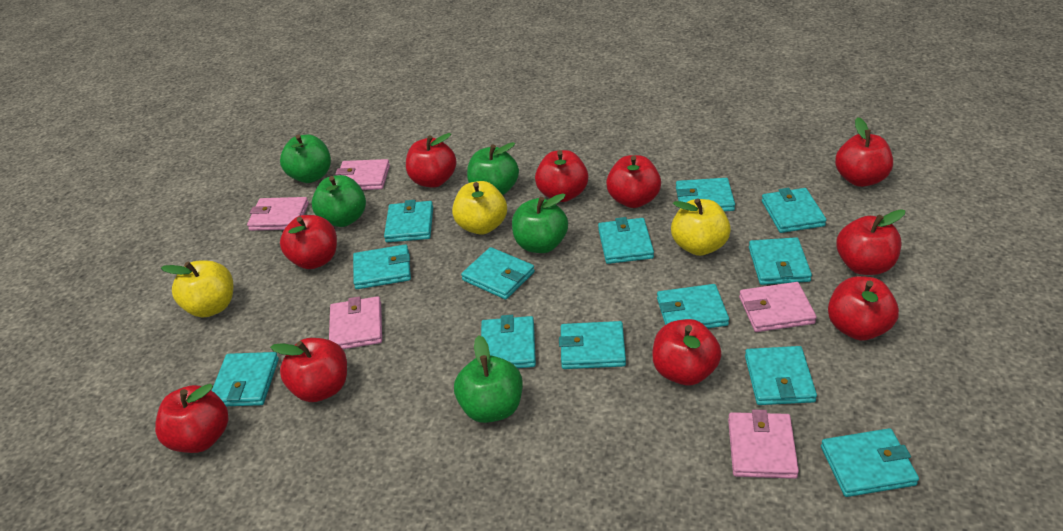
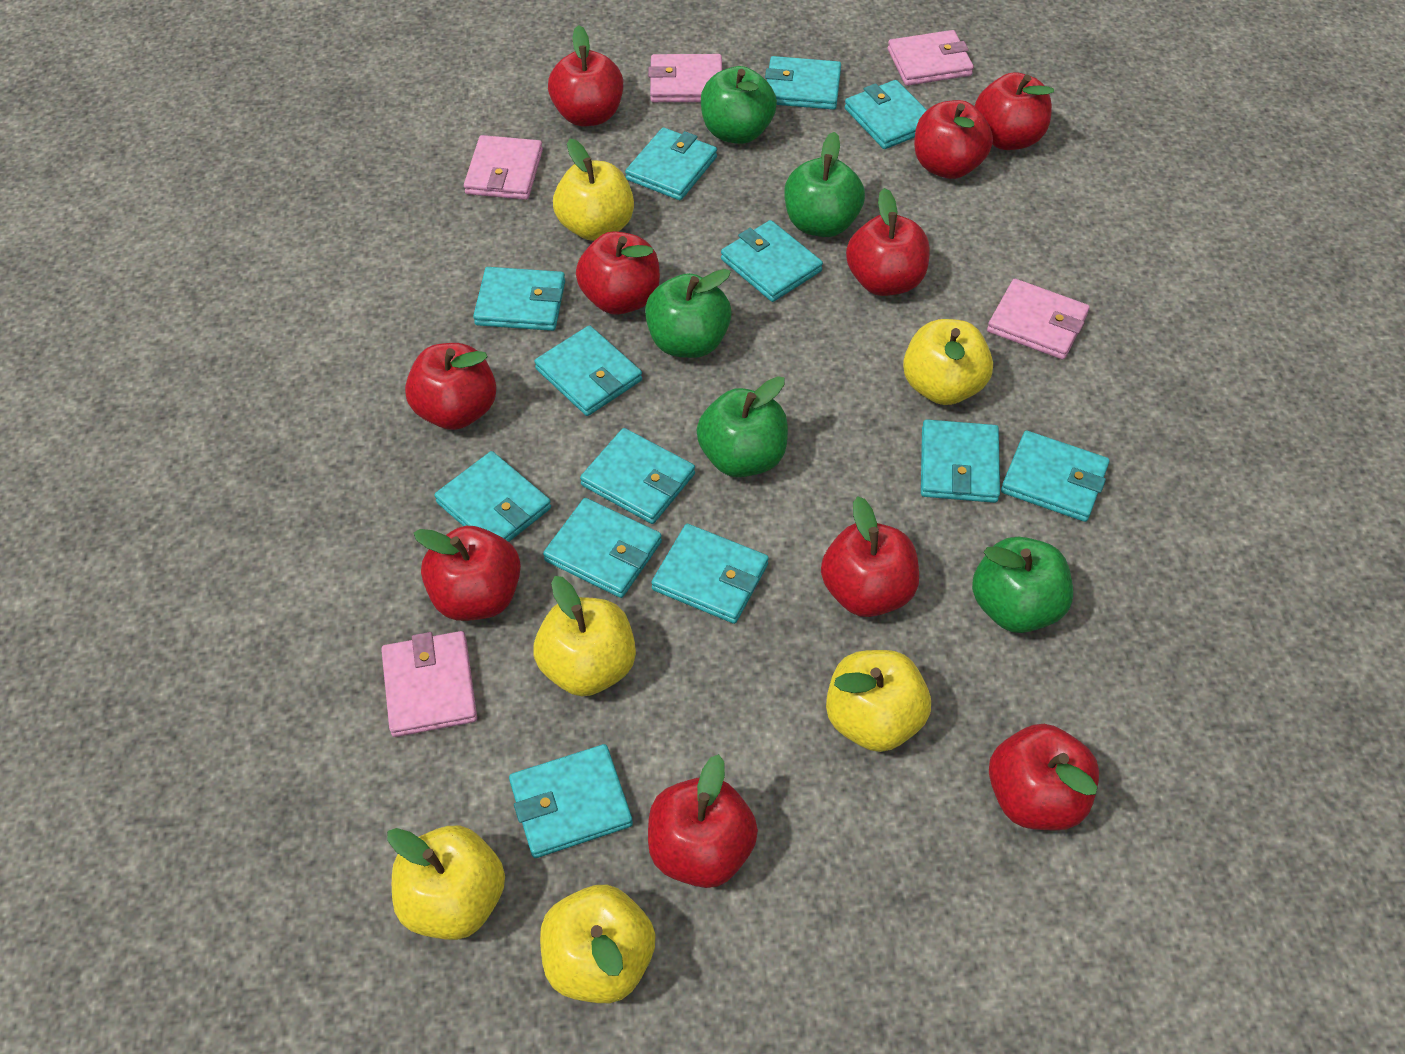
yellow apple: 3 -> 6

